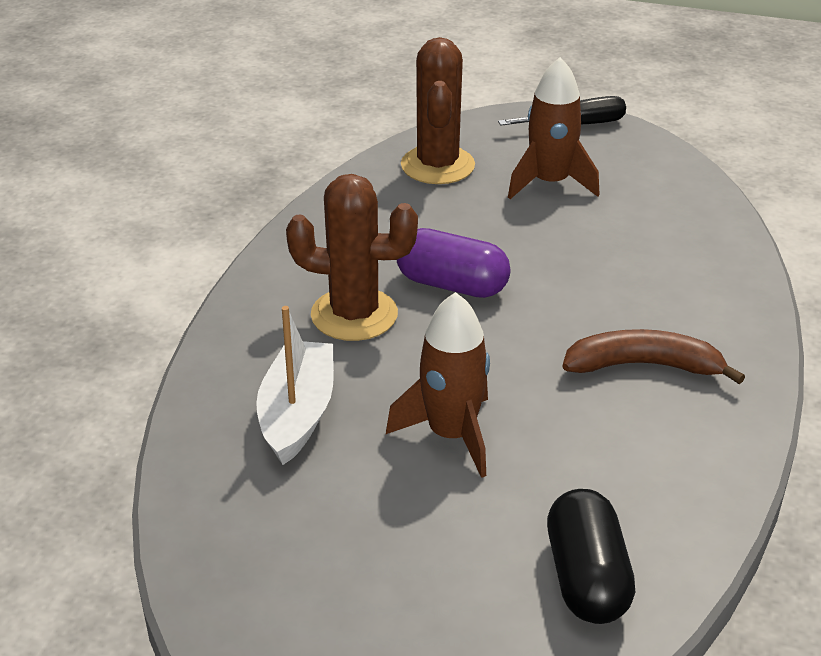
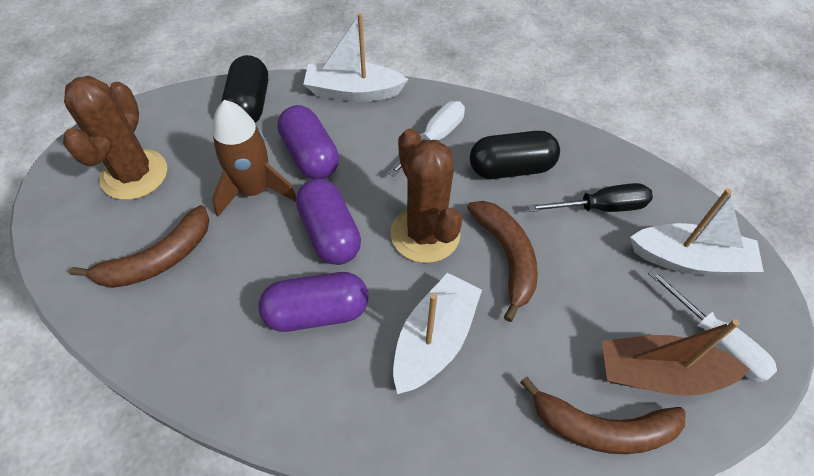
black capsule: 1 -> 2
brown banana: 1 -> 3
brown boat: 0 -> 1
brown rocket: 2 -> 1
purple capsule: 1 -> 3
white boat: 1 -> 3
white screwdriver: 0 -> 2

